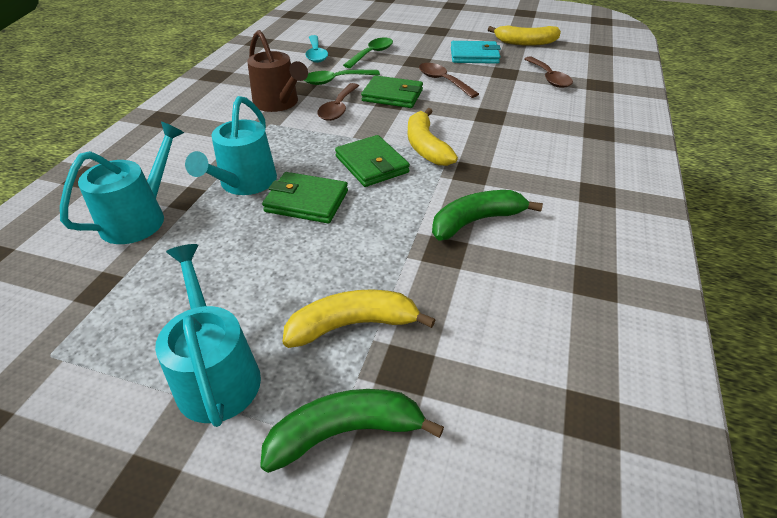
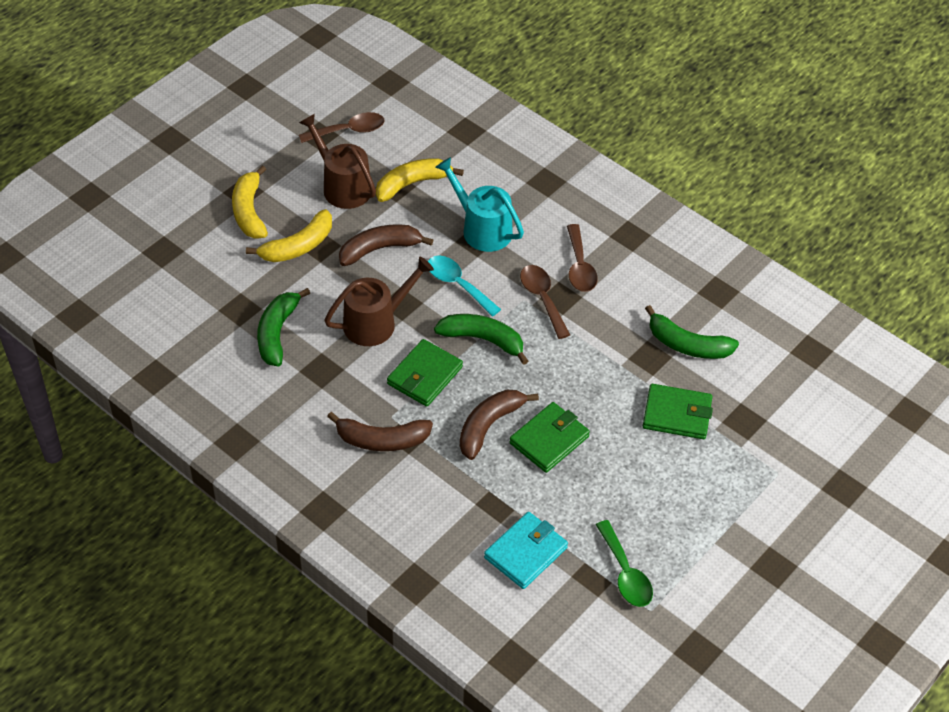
brown banana: 0 -> 3
brown watering can: 1 -> 2
green banana: 2 -> 3
green spoon: 2 -> 1
turquoise watering can: 3 -> 1

